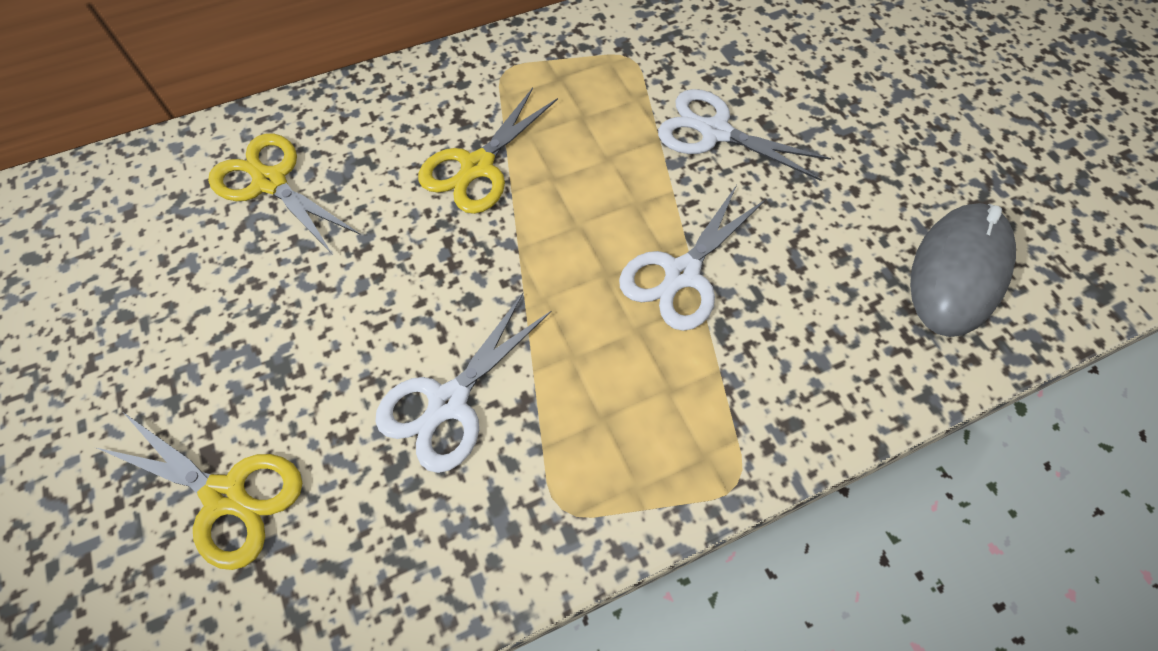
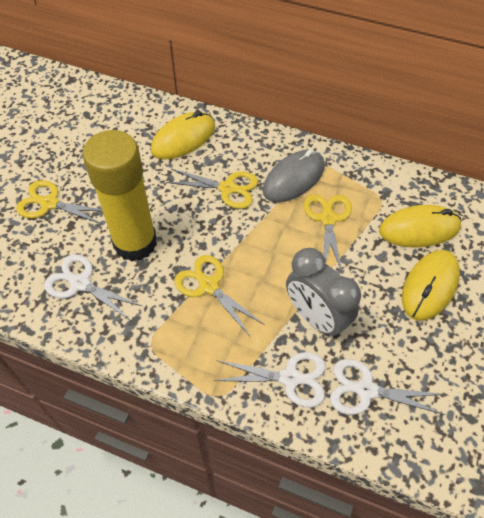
grey clock: 0 -> 1
yellow glue stick: 0 -> 1
yellow mouse: 0 -> 3
yellow scissors: 3 -> 4

